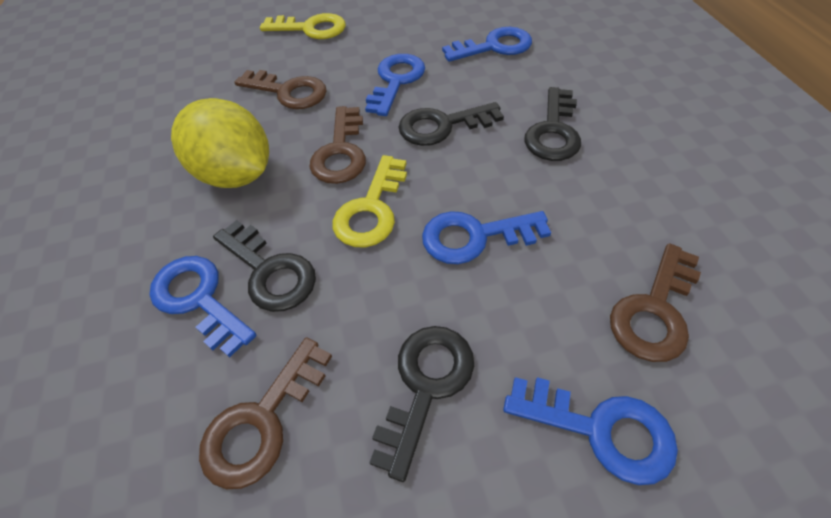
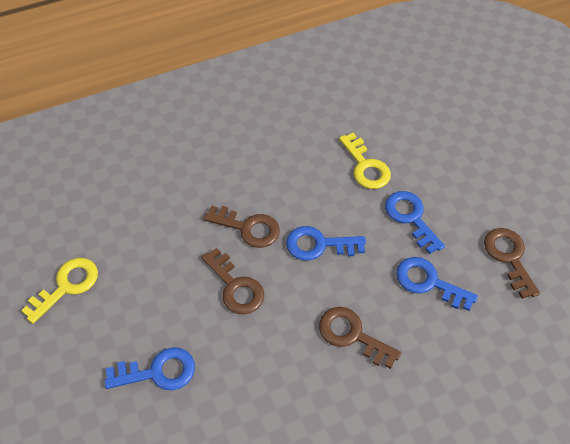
black key: 4 -> 0
blue key: 5 -> 4
yellow lemon: 1 -> 0

